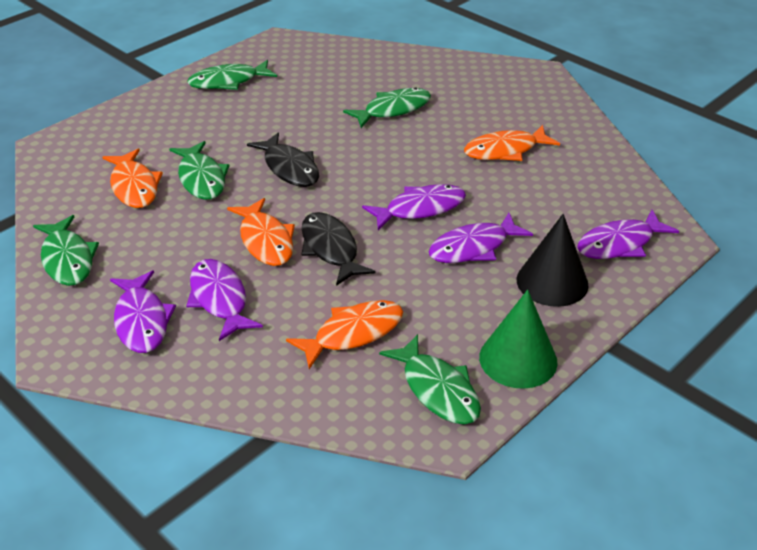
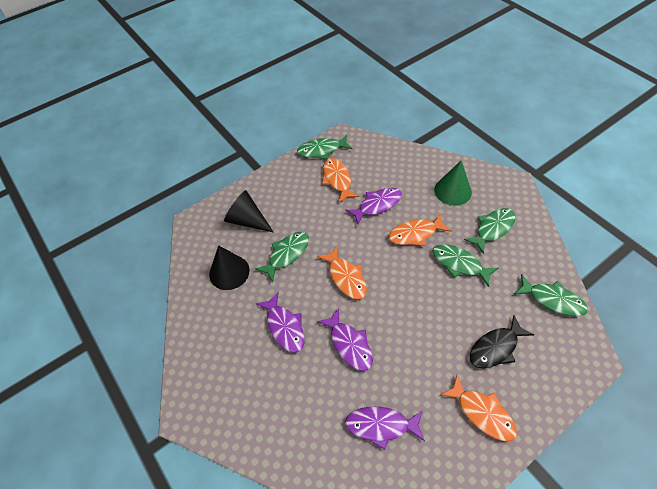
black cone: 1 -> 2
black fish: 2 -> 1
purple fish: 5 -> 4

